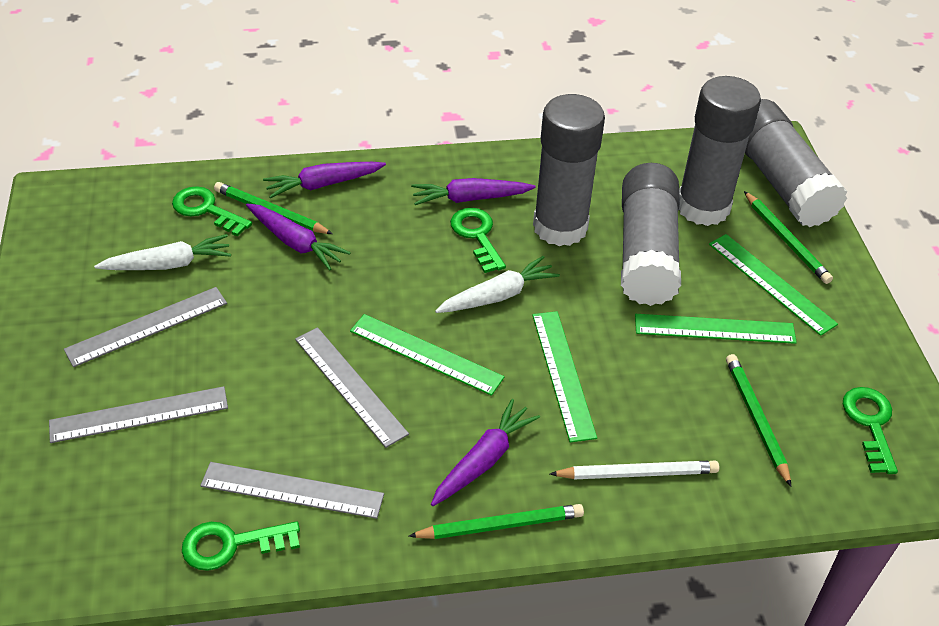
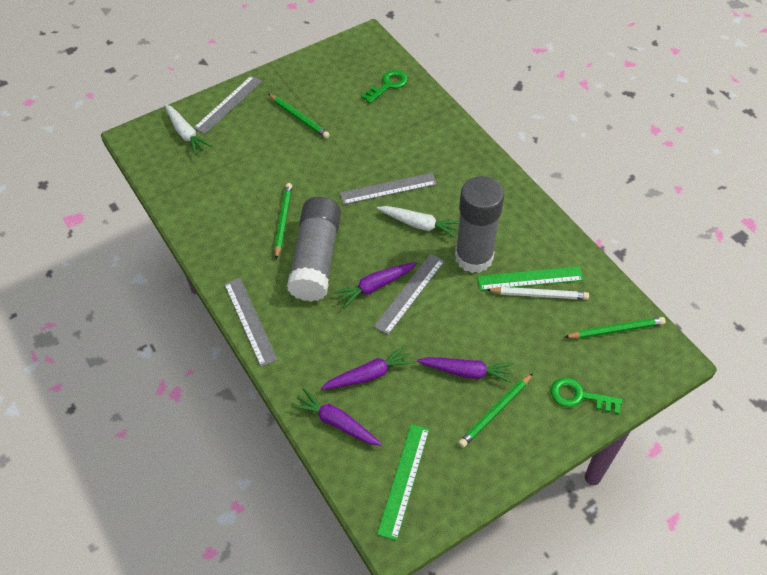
green key: 4 -> 2
green ruler: 4 -> 2
grey glue stick: 4 -> 2

